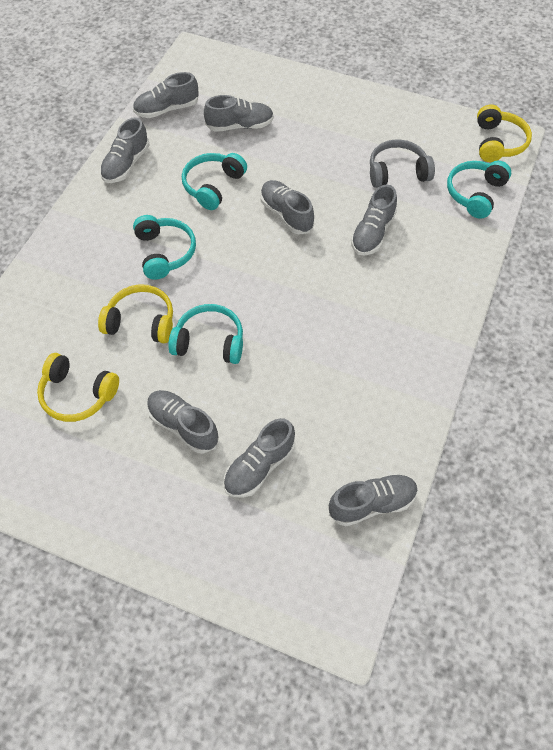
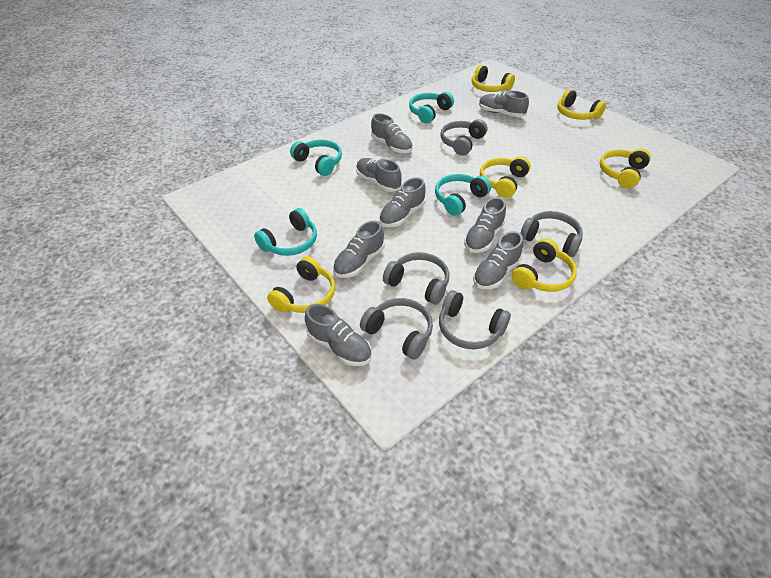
grey headphones: 1 -> 5
yellow headphones: 3 -> 6

